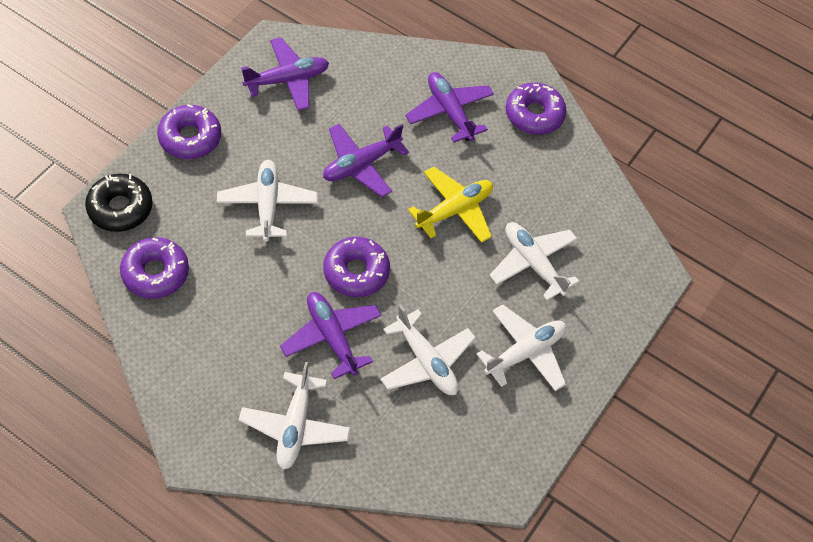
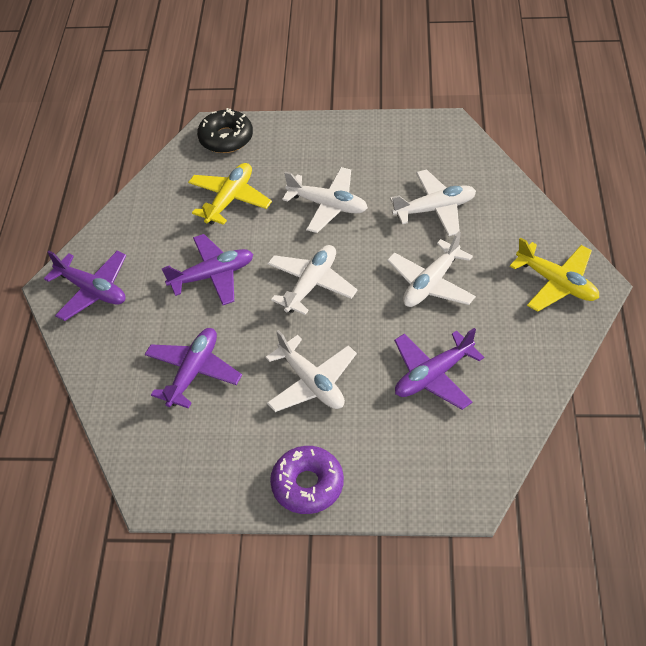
purple donut: 4 -> 1
yellow plane: 1 -> 2

